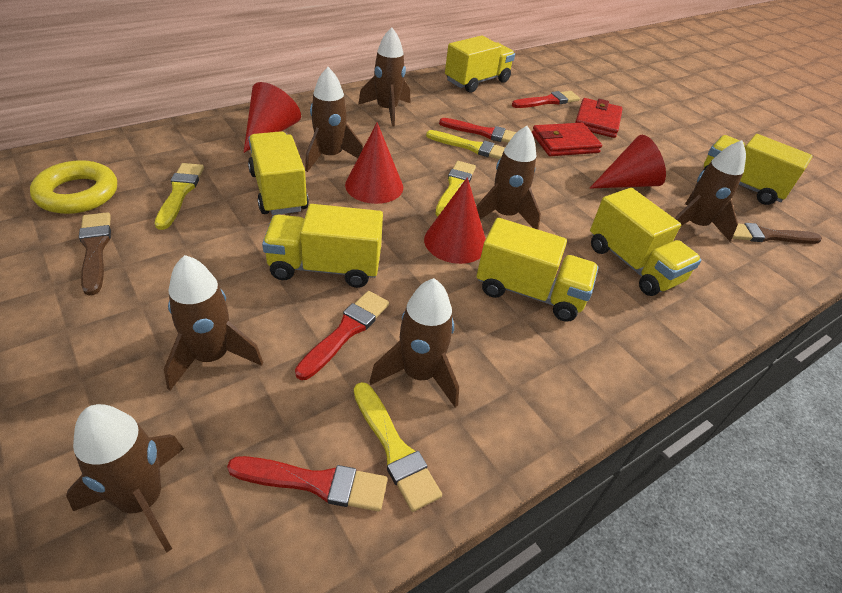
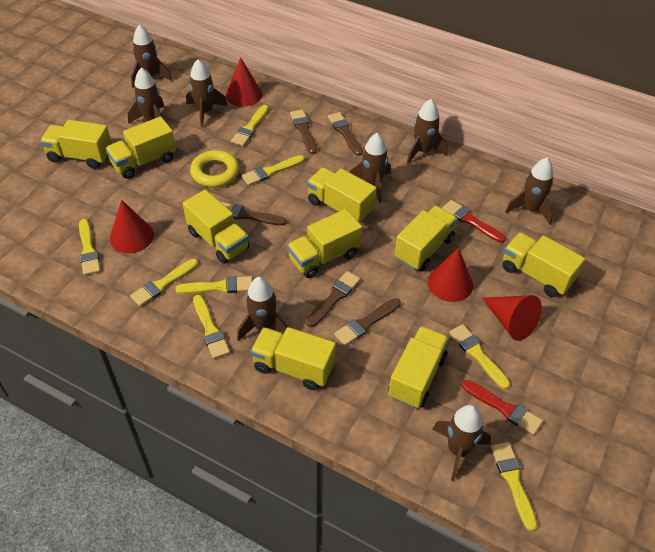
brown brush: 2 -> 5
brown rocket: 7 -> 8
red brush: 4 -> 2
red wallet: 2 -> 0
yellow brush: 4 -> 8
yellow truck: 6 -> 9

